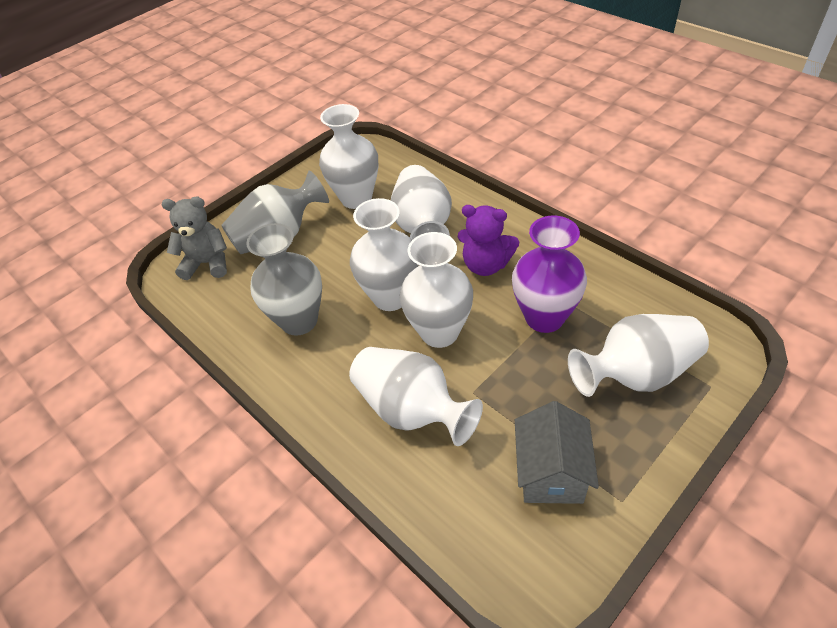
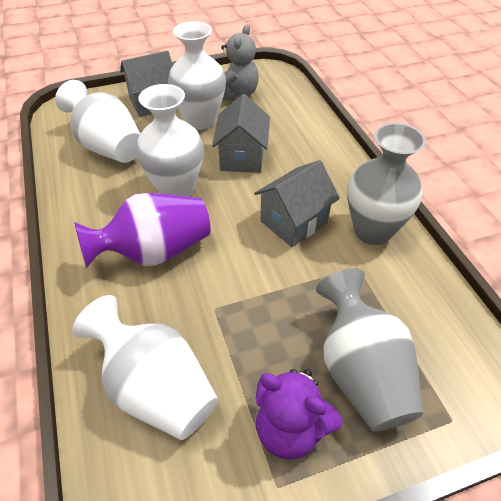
grey house: 1 -> 3
white vase: 6 -> 4

